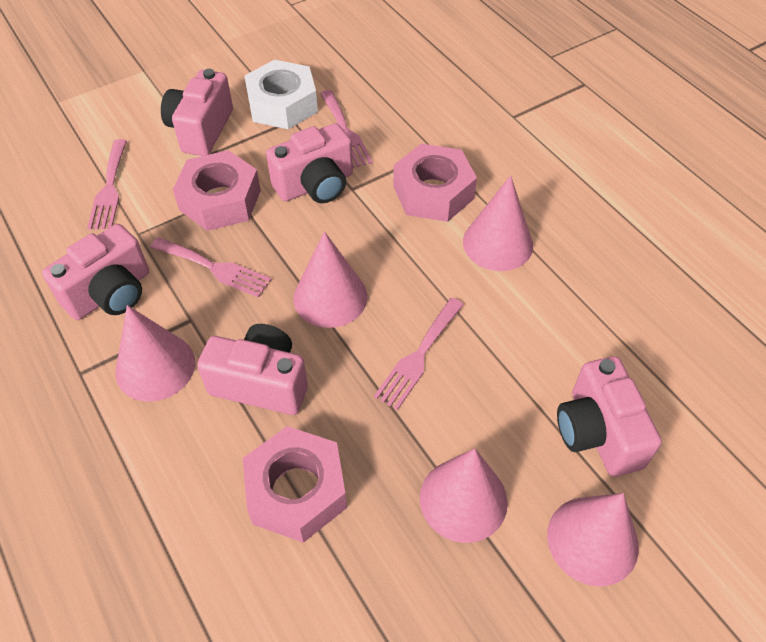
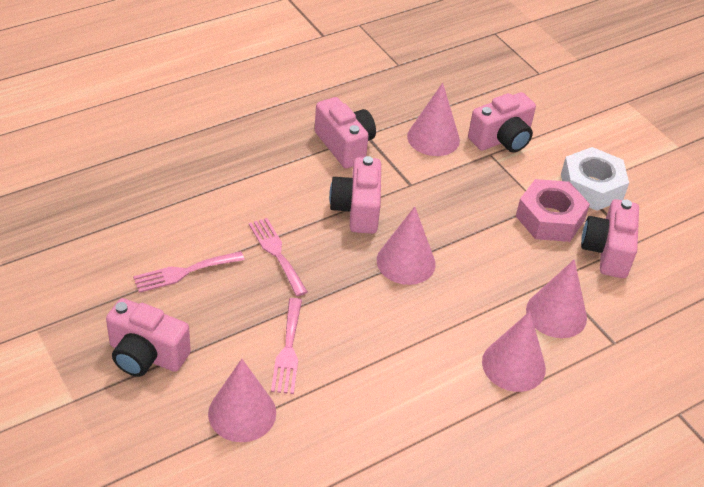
pink fork: 4 -> 3
pink nut: 3 -> 1

